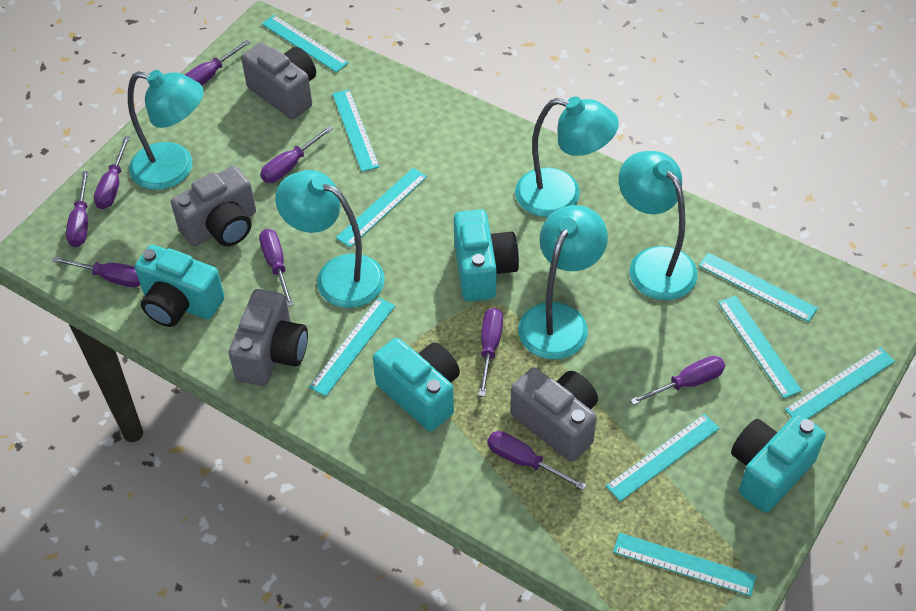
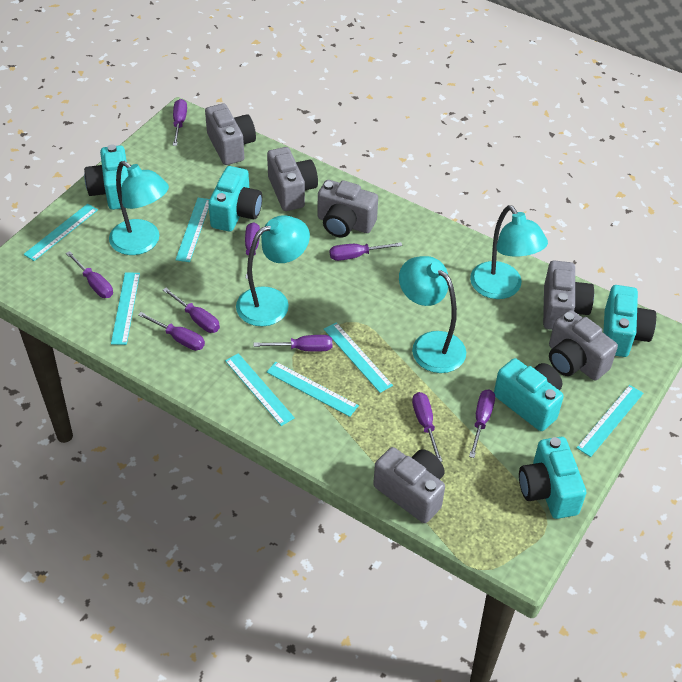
grey camera: 4 -> 6
turquoise camera: 4 -> 5
turquoise lamp: 5 -> 4
turquoise ruler: 9 -> 7

